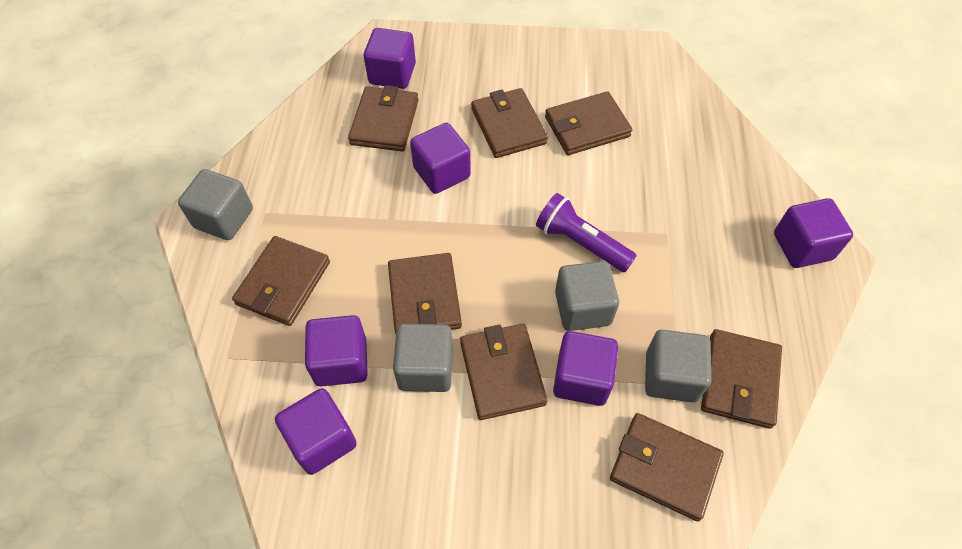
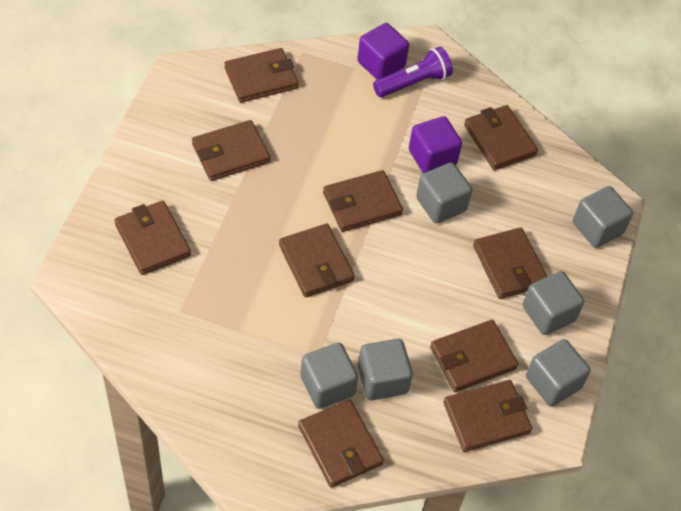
brown wallet: 8 -> 10
grey cube: 4 -> 6
purple cube: 6 -> 2

